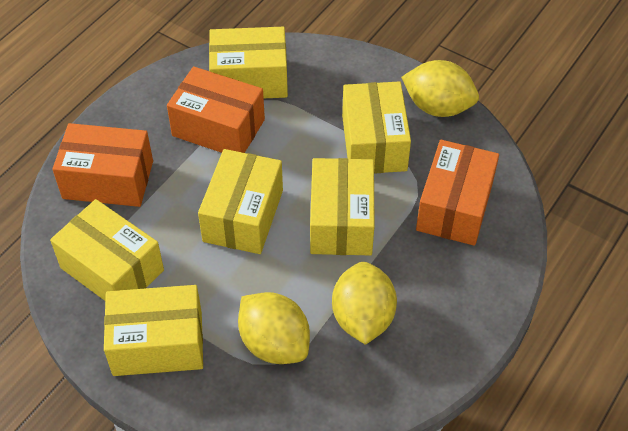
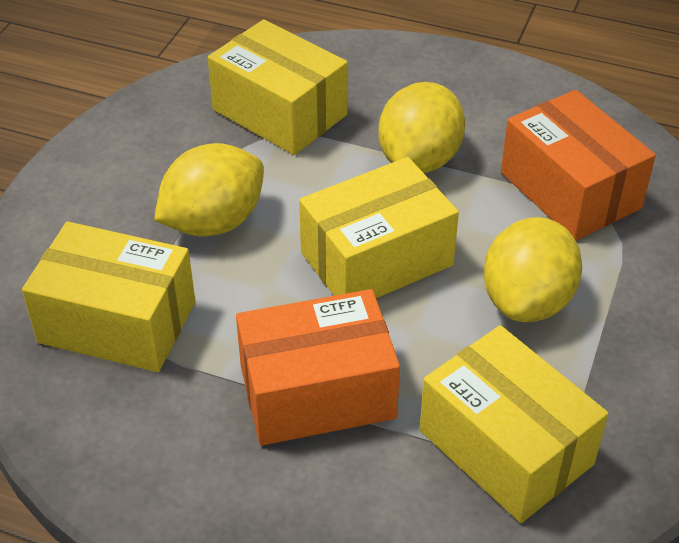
orange box: 3 -> 2
yellow box: 6 -> 4

